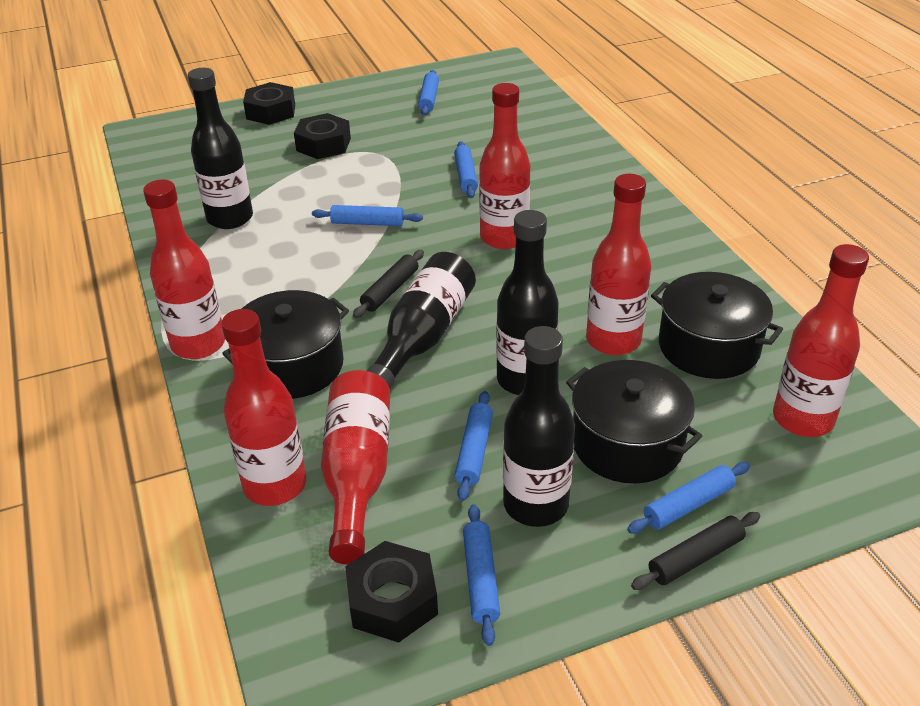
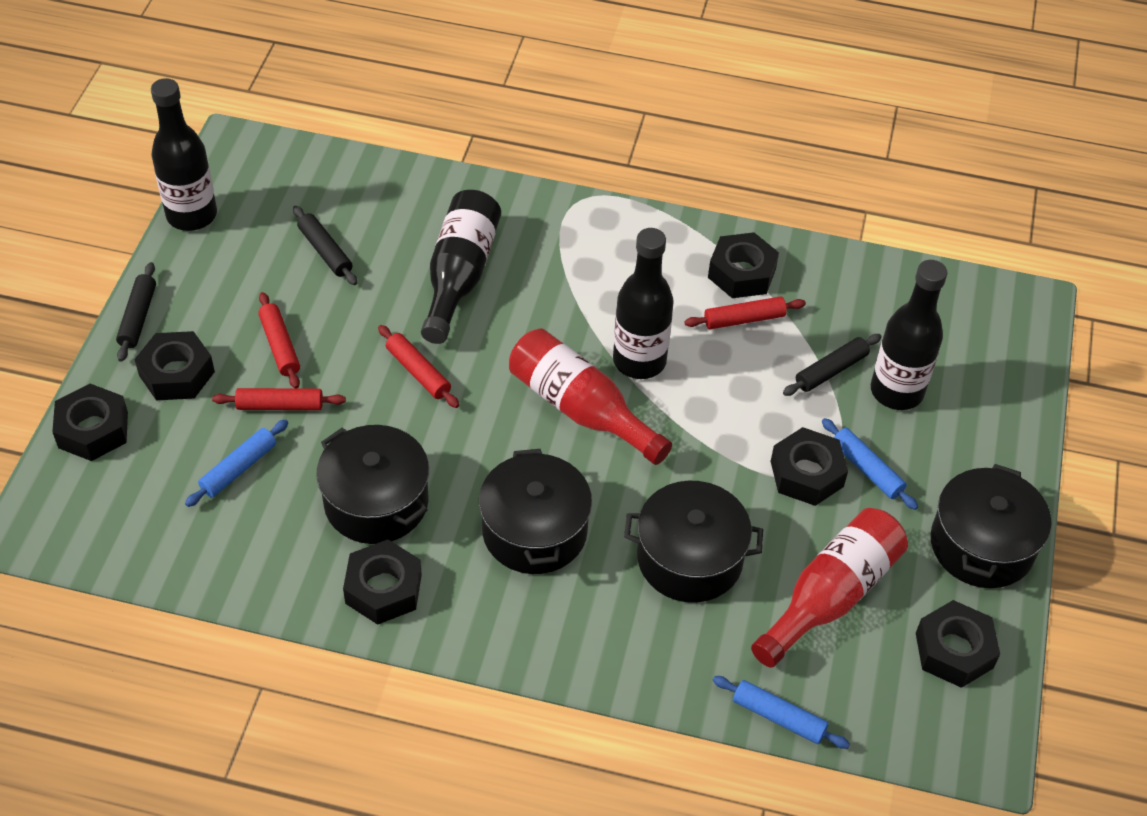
black nut: 3 -> 6
black pot: 3 -> 4
black rolling pin: 2 -> 3
blue rolling pin: 6 -> 3
red bottle: 6 -> 2
red rolling pin: 0 -> 4

